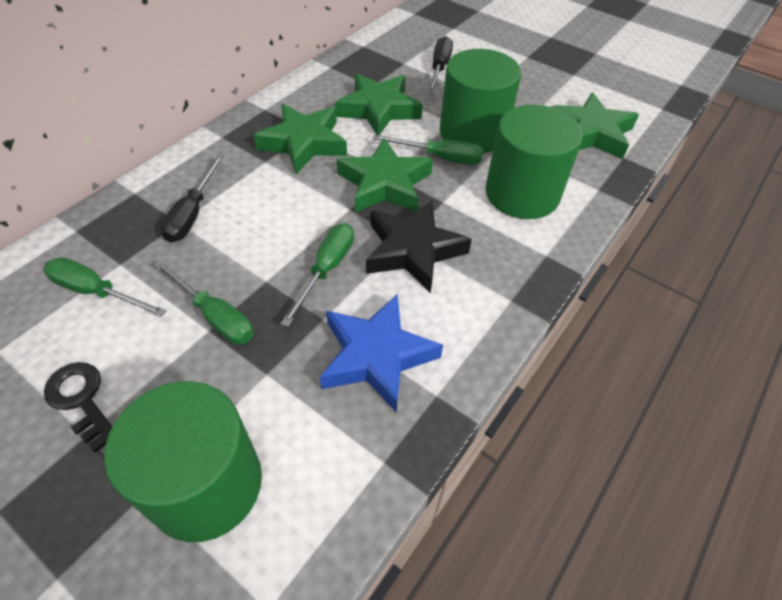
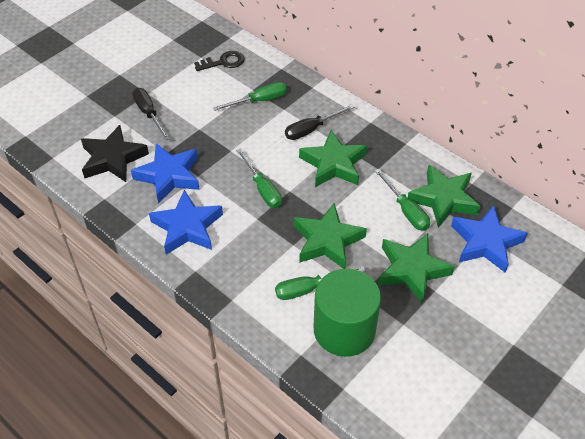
blue star: 1 -> 3
green cylinder: 3 -> 1

